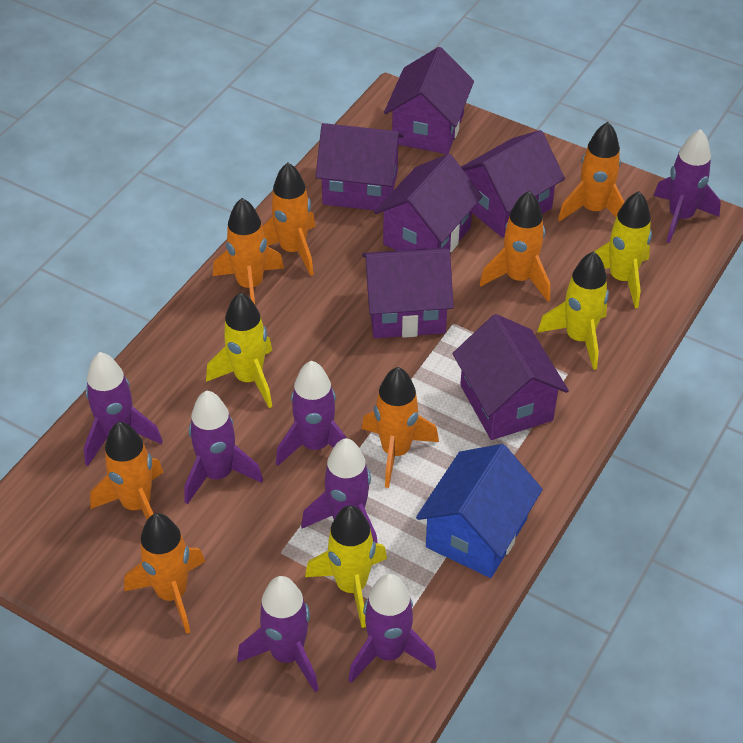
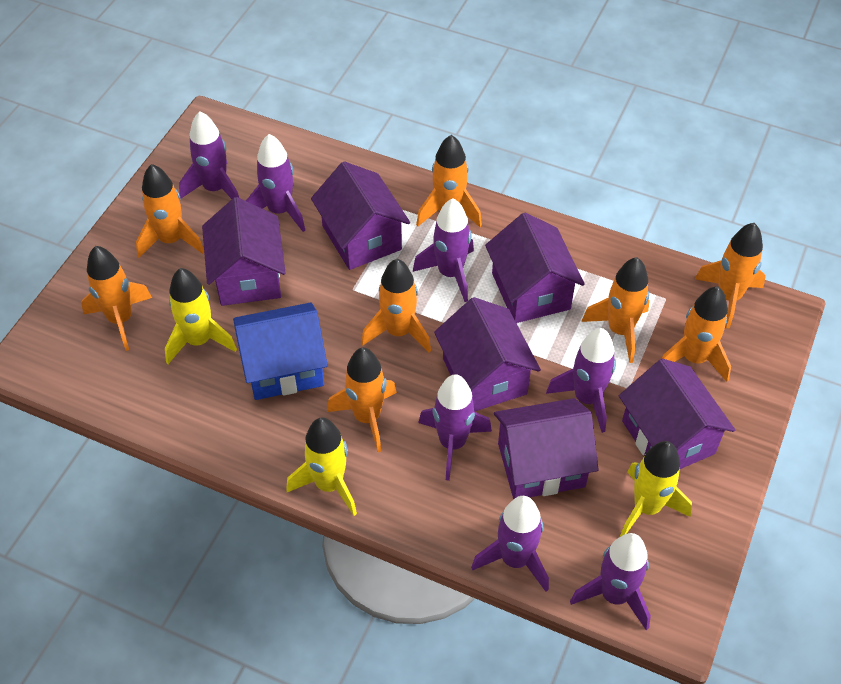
orange rocket: 7 -> 8
yellow rocket: 4 -> 3

